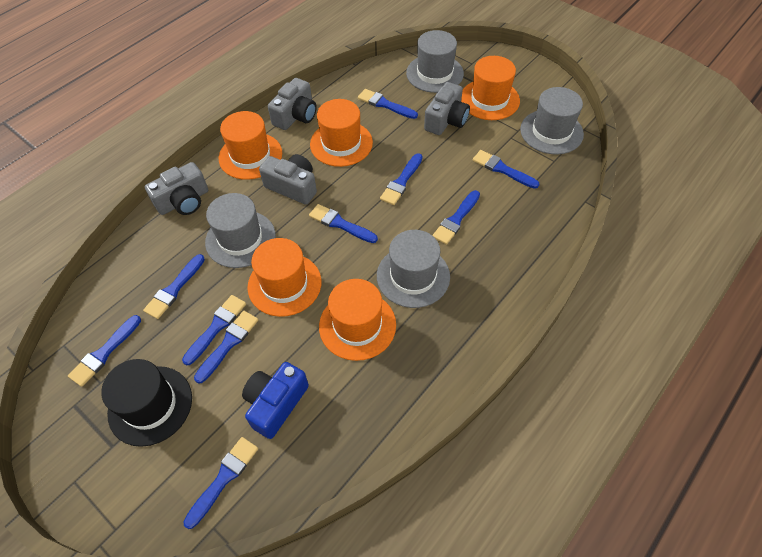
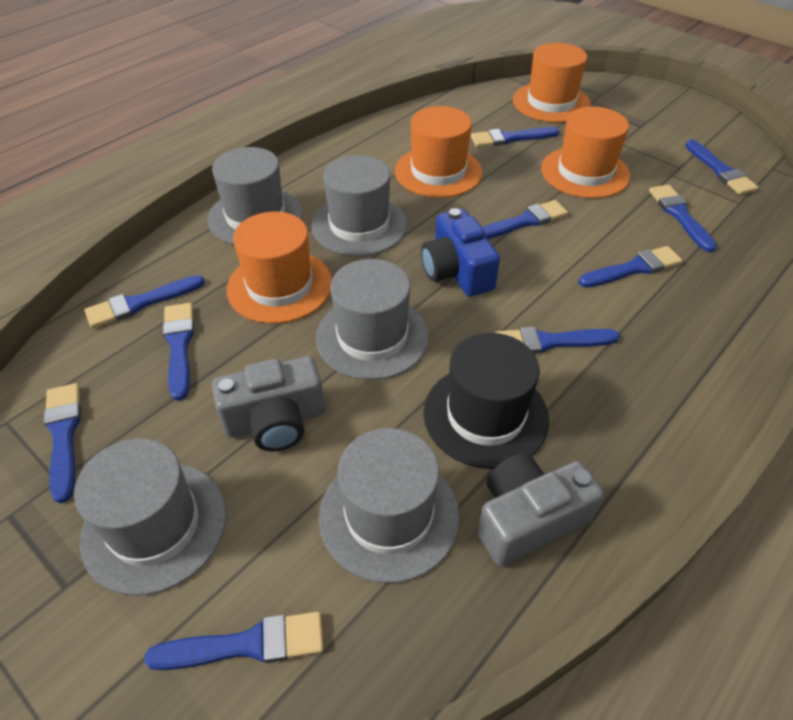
grey camera: 4 -> 2
grey hat: 4 -> 5
orange hat: 5 -> 4

